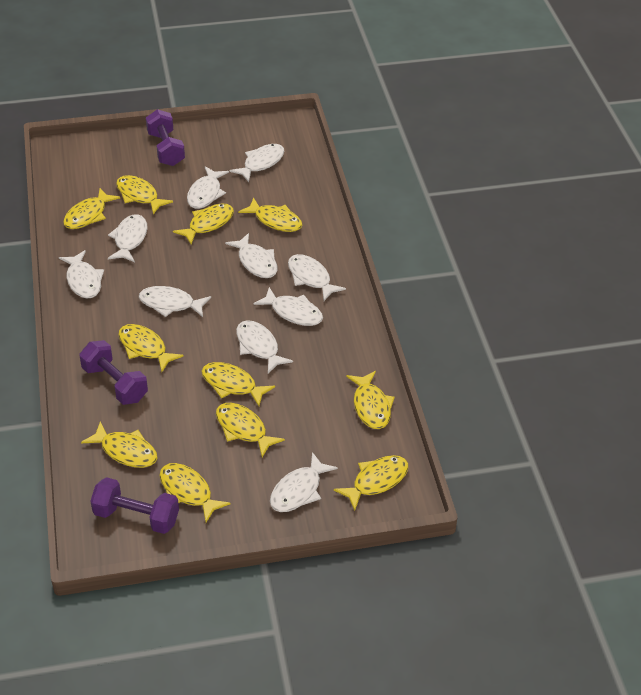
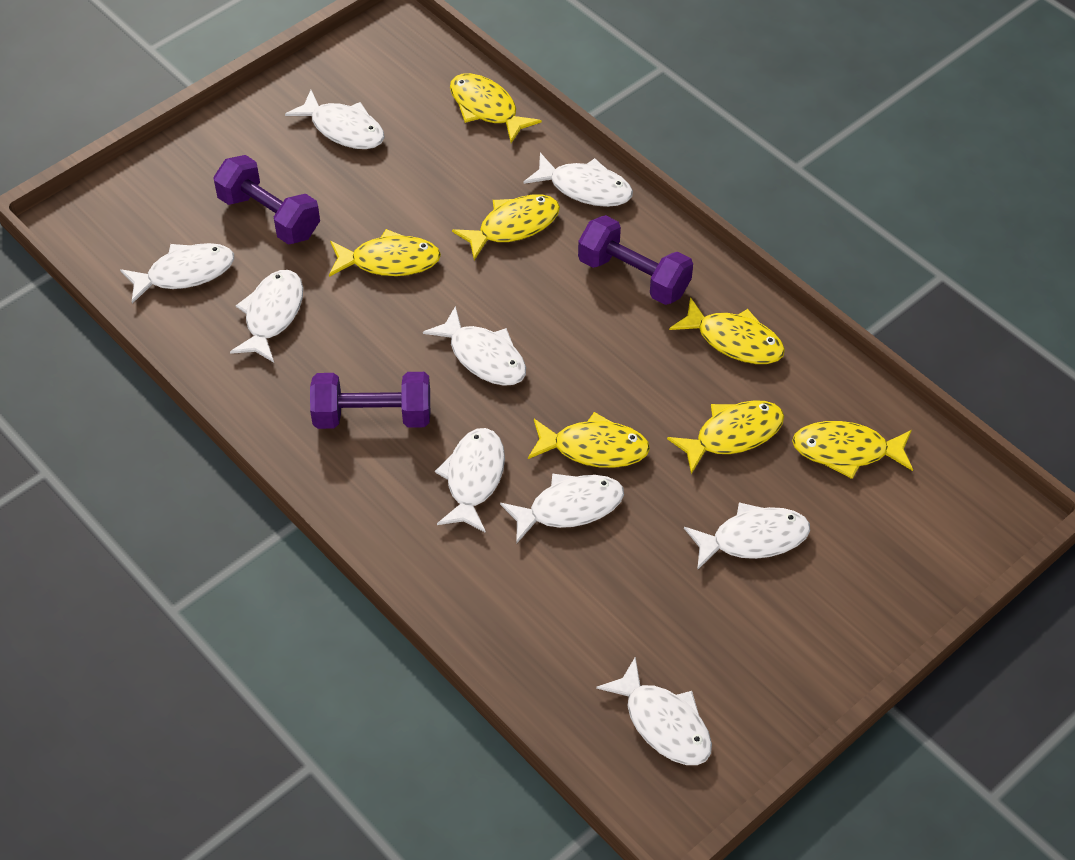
white fish: 10 -> 9
yellow fish: 11 -> 7

